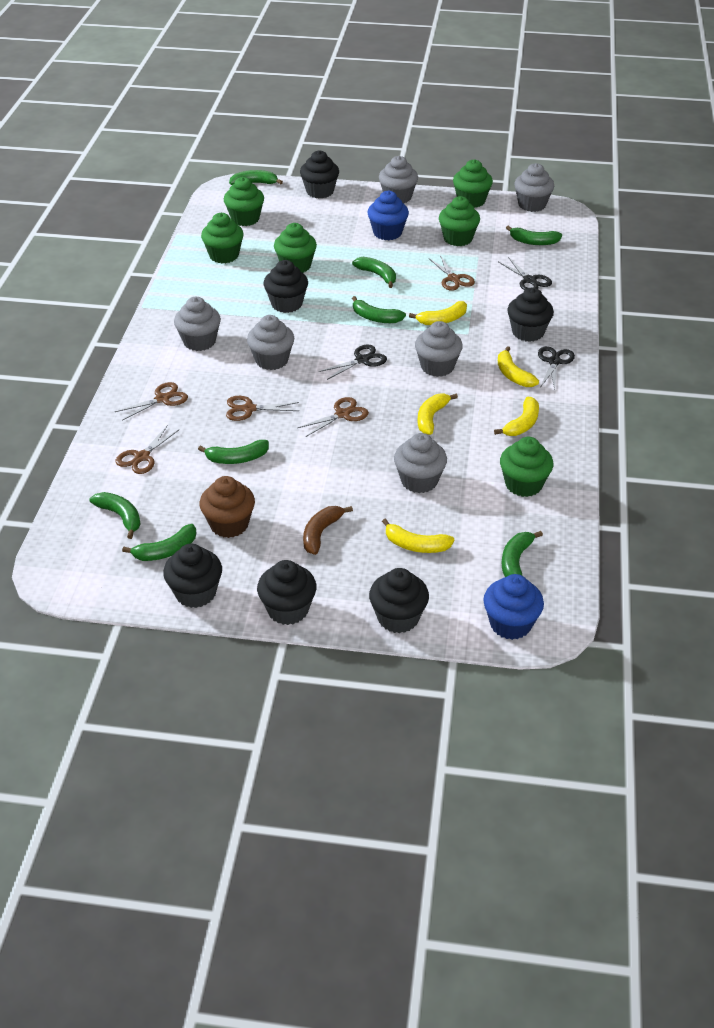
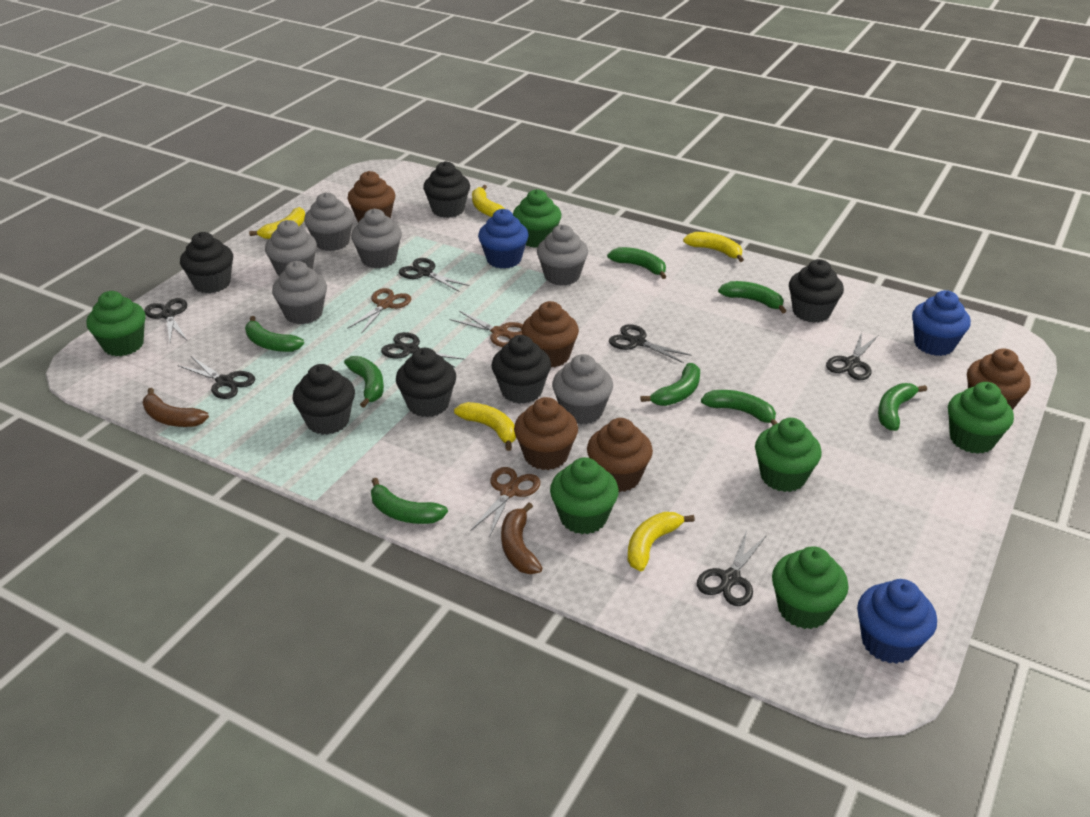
black scissors: 3 -> 7
blue cupcake: 2 -> 3
brown banana: 1 -> 2
brown cupcake: 1 -> 5
brown scissors: 5 -> 3

